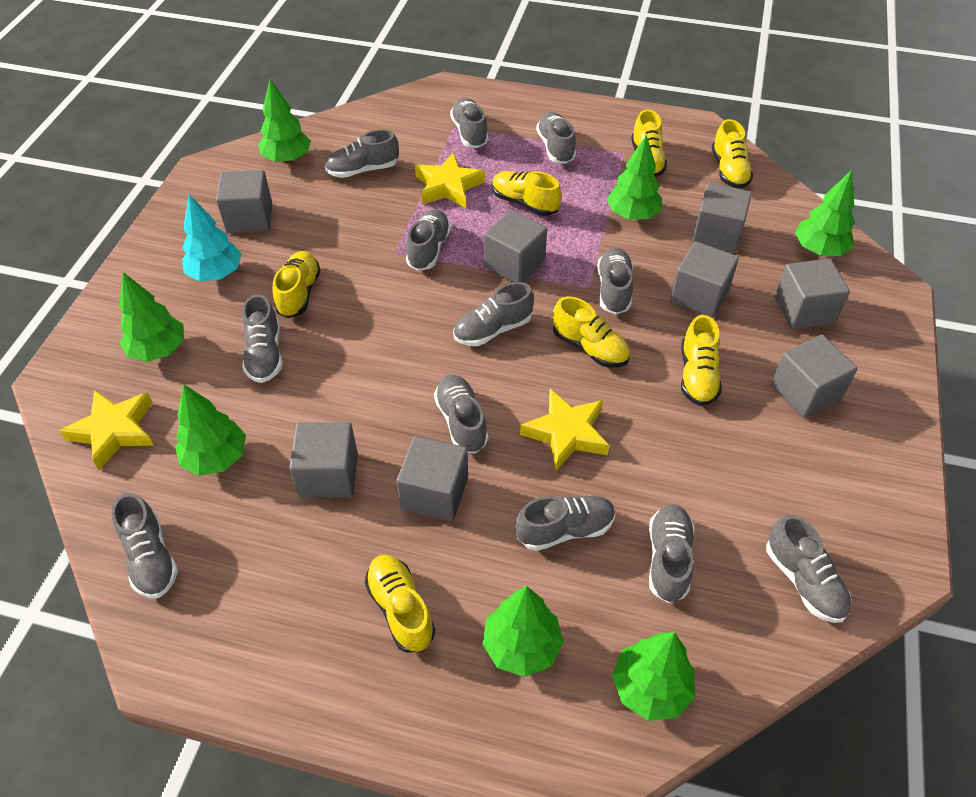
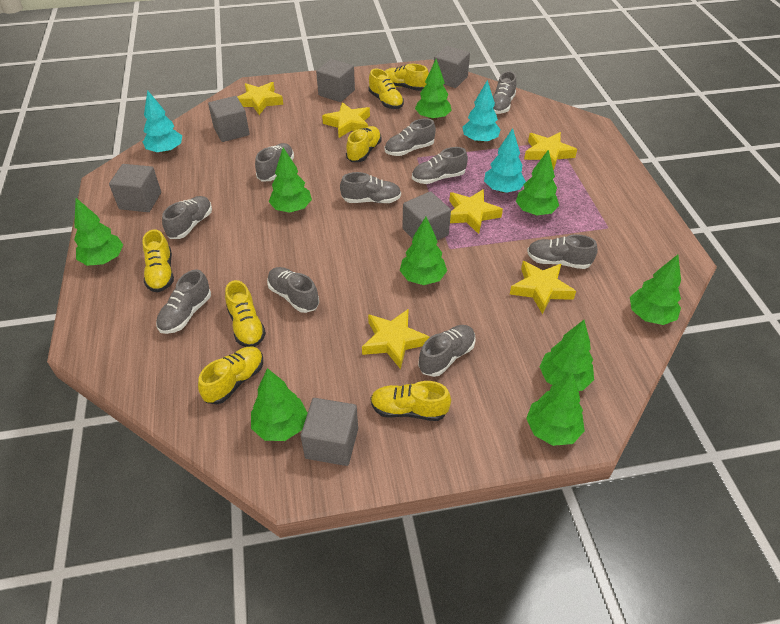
green tree: 7 -> 9
grey cube: 8 -> 6
grey shoe: 12 -> 10
turquoise tree: 1 -> 3
yellow star: 3 -> 6

